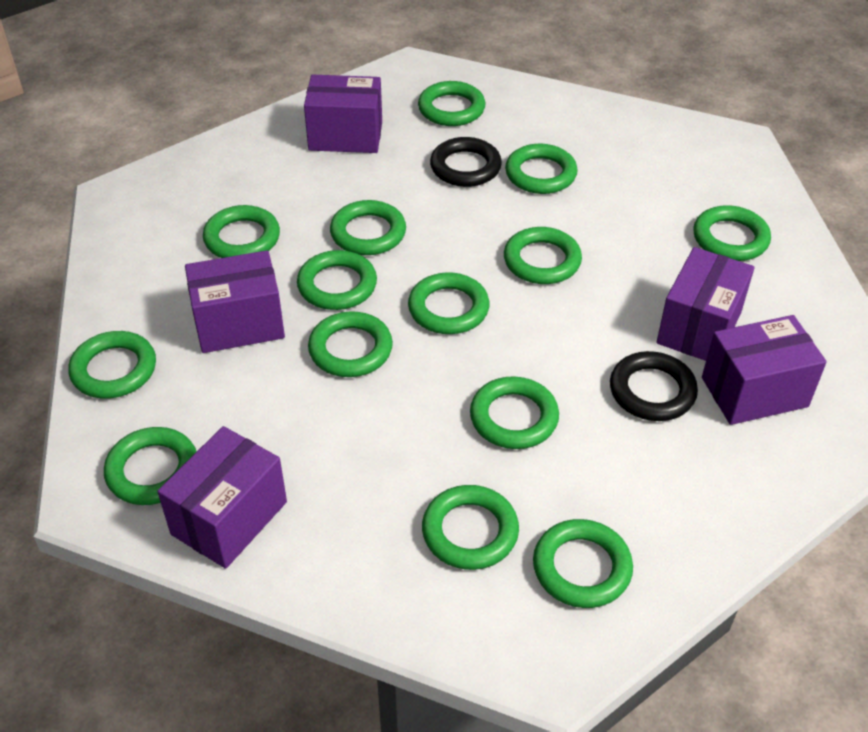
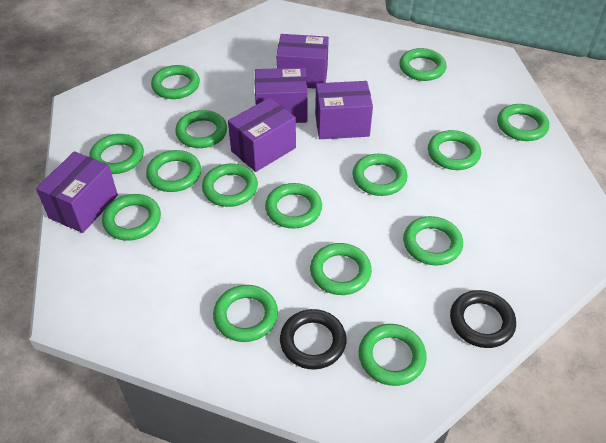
green ring: 14 -> 15

